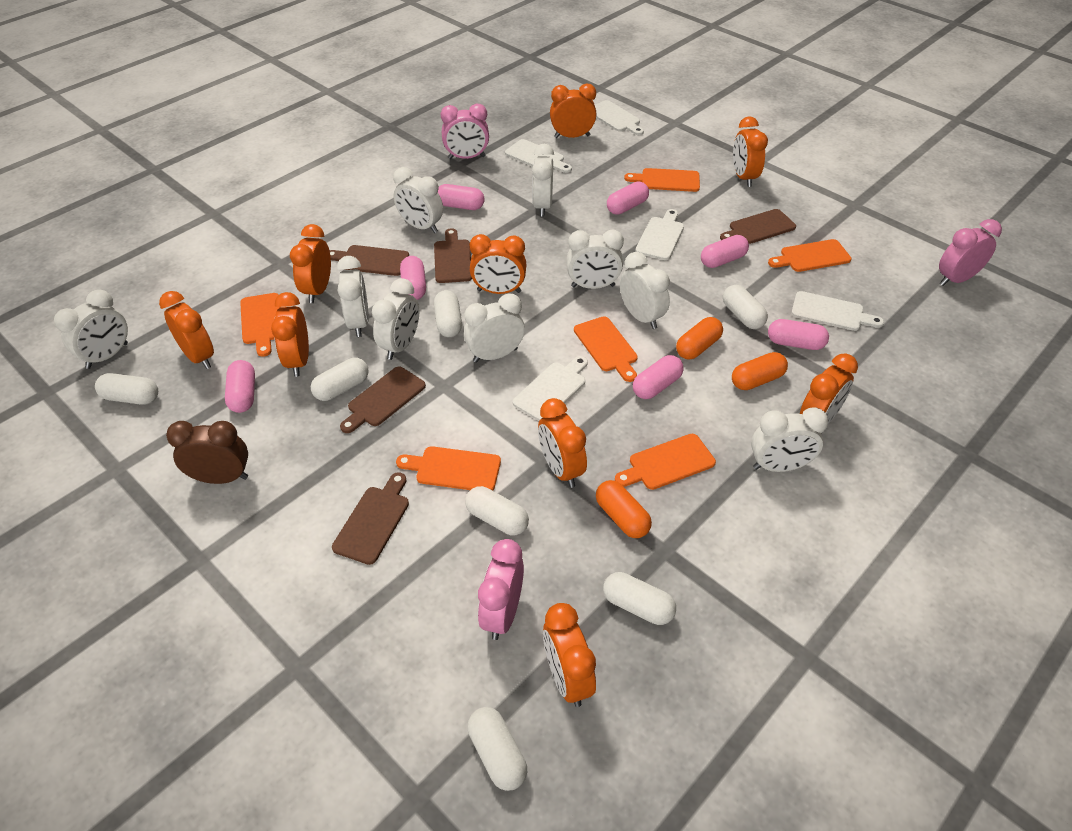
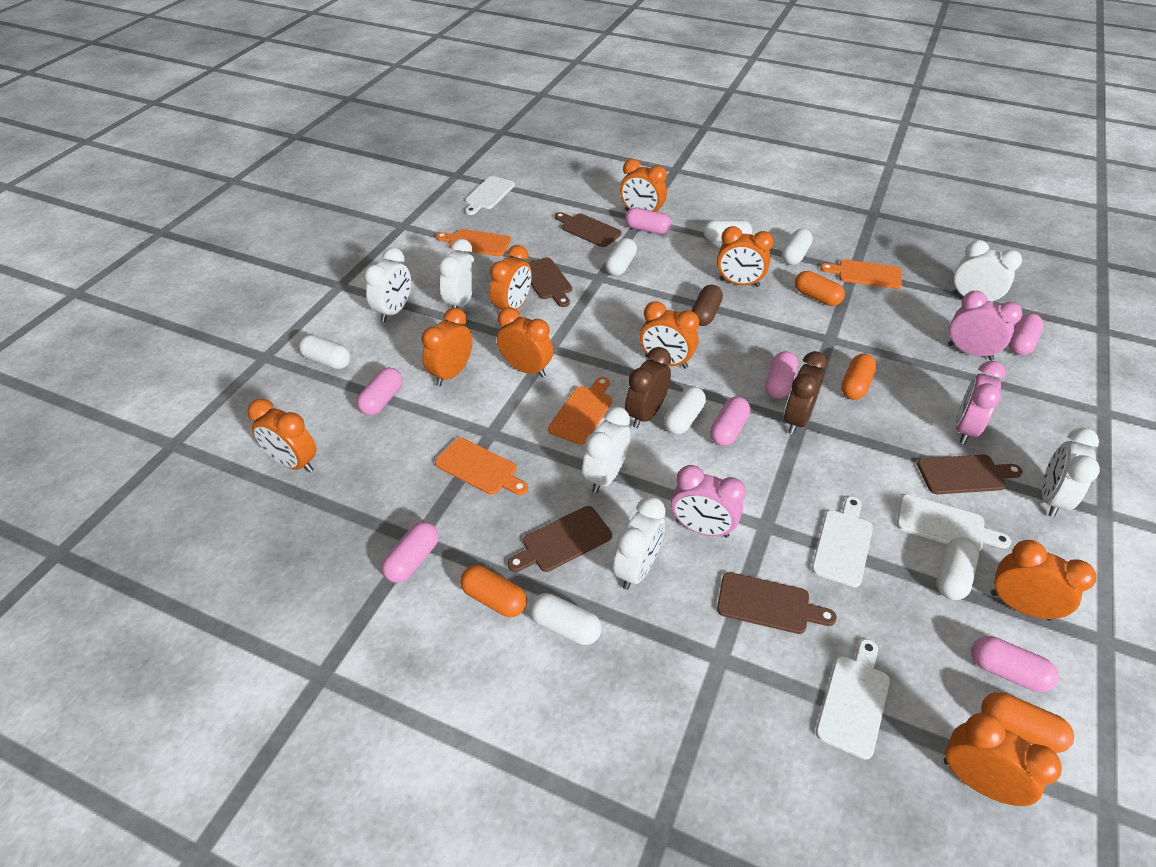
brown capsule: 0 -> 1
brown clock: 1 -> 2
orange capsule: 3 -> 4
orange cutting board: 6 -> 4
white clock: 9 -> 6
white cutting board: 5 -> 4

